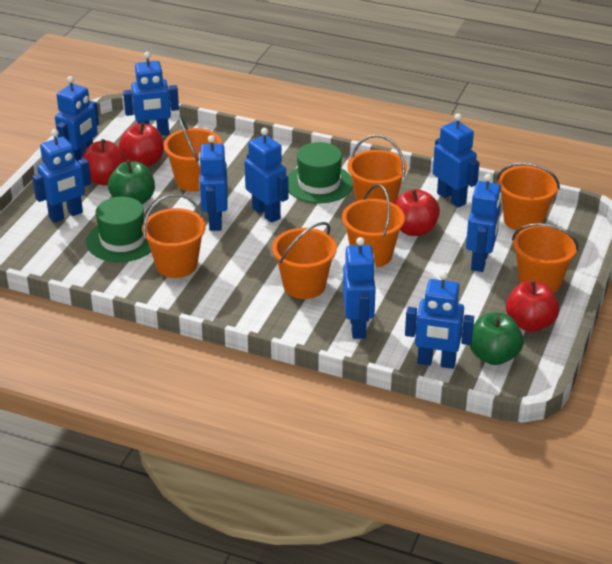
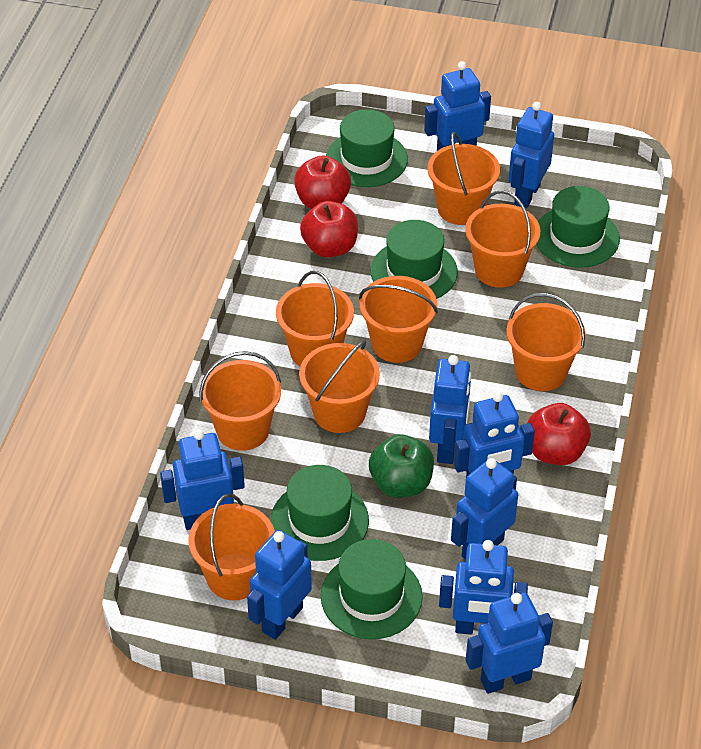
green apple: 2 -> 1
green hat: 2 -> 5
orange bucket: 7 -> 8
red apple: 4 -> 3

